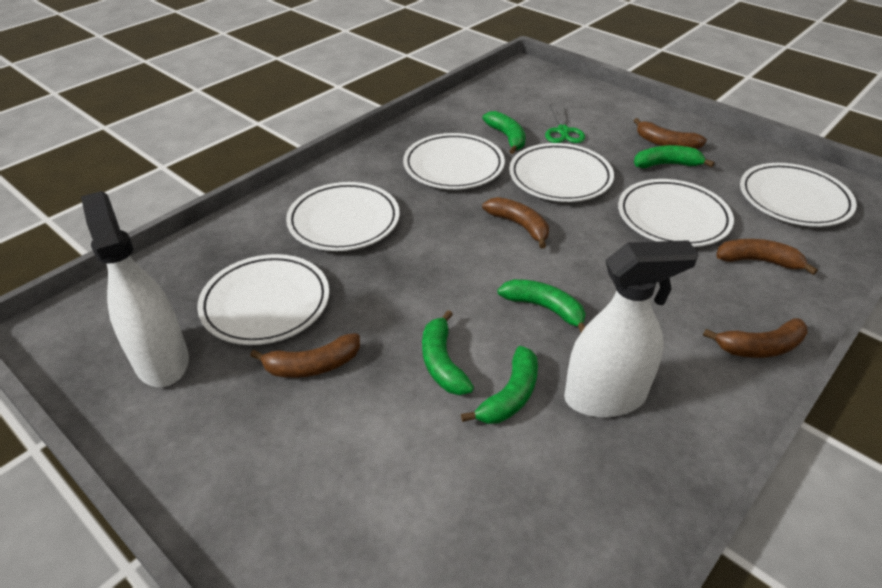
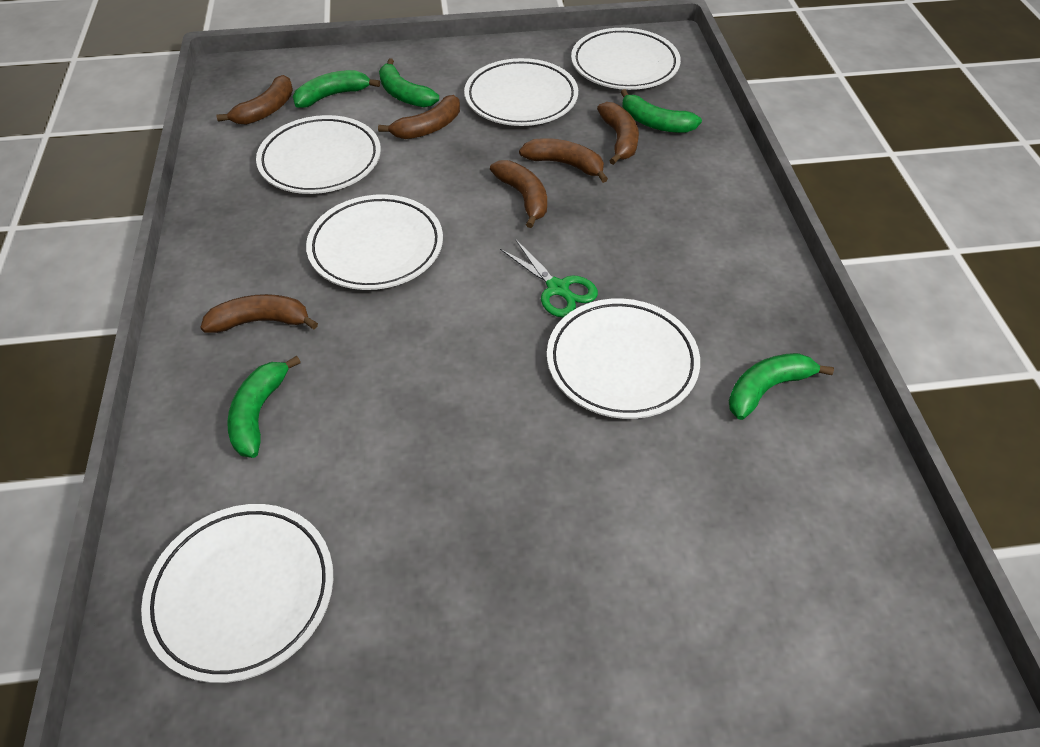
brown banana: 5 -> 6
white spray bottle: 2 -> 0

